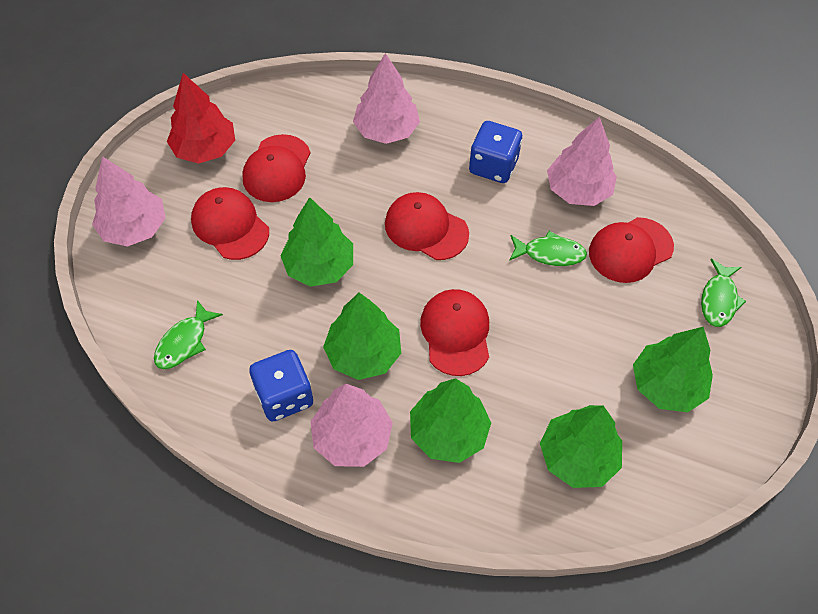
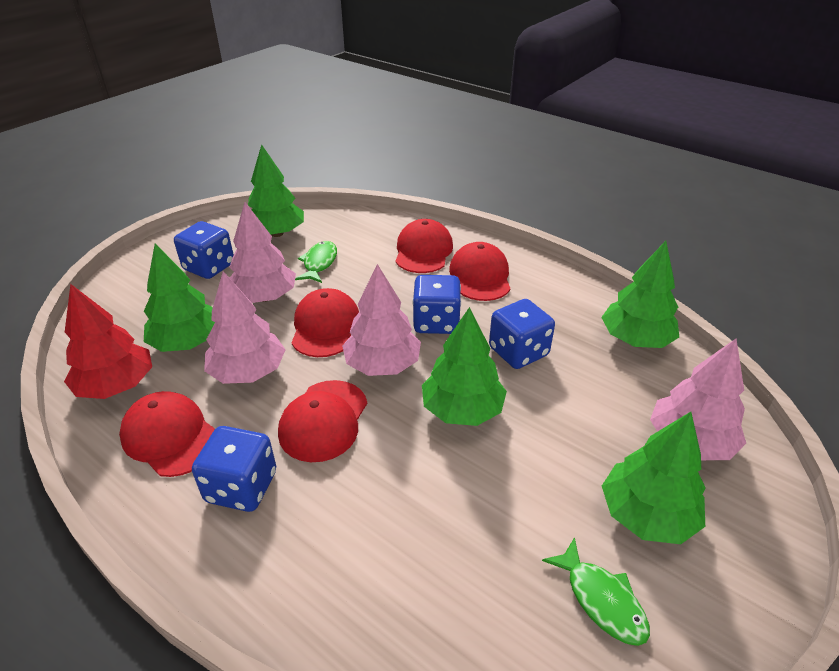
blue dice: 2 -> 4
green fish: 3 -> 2

